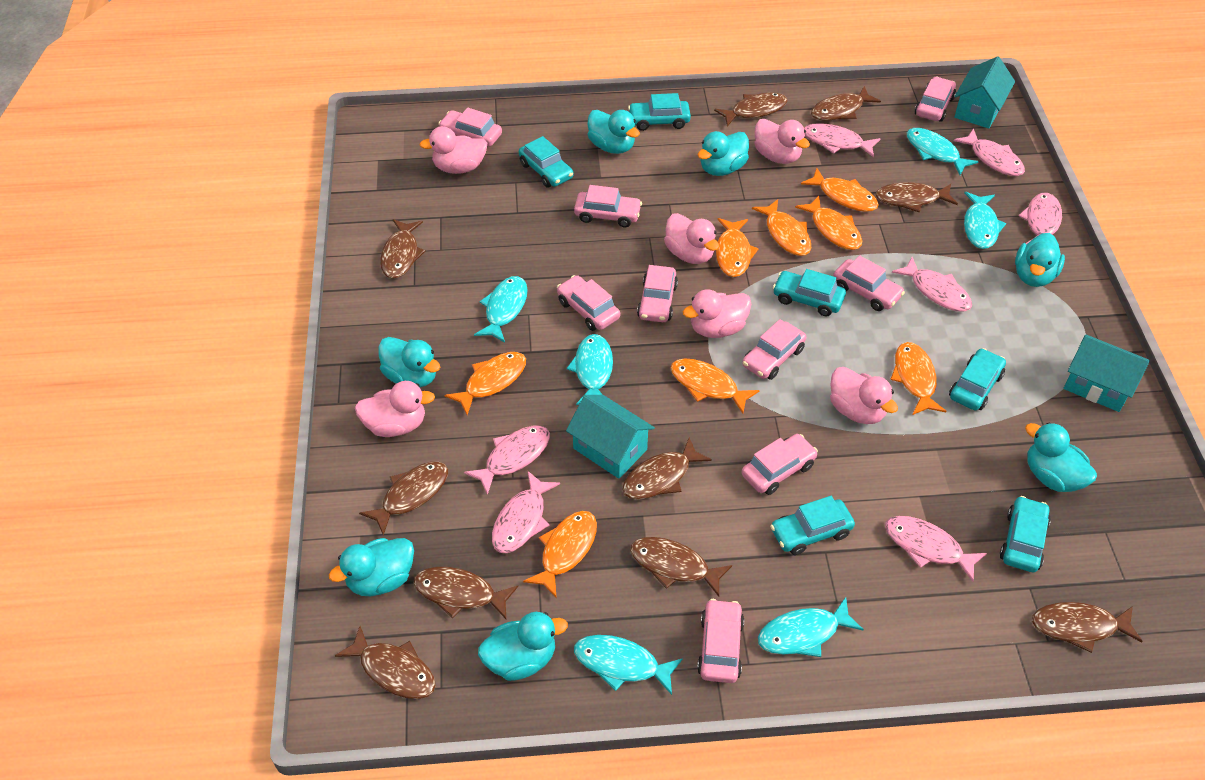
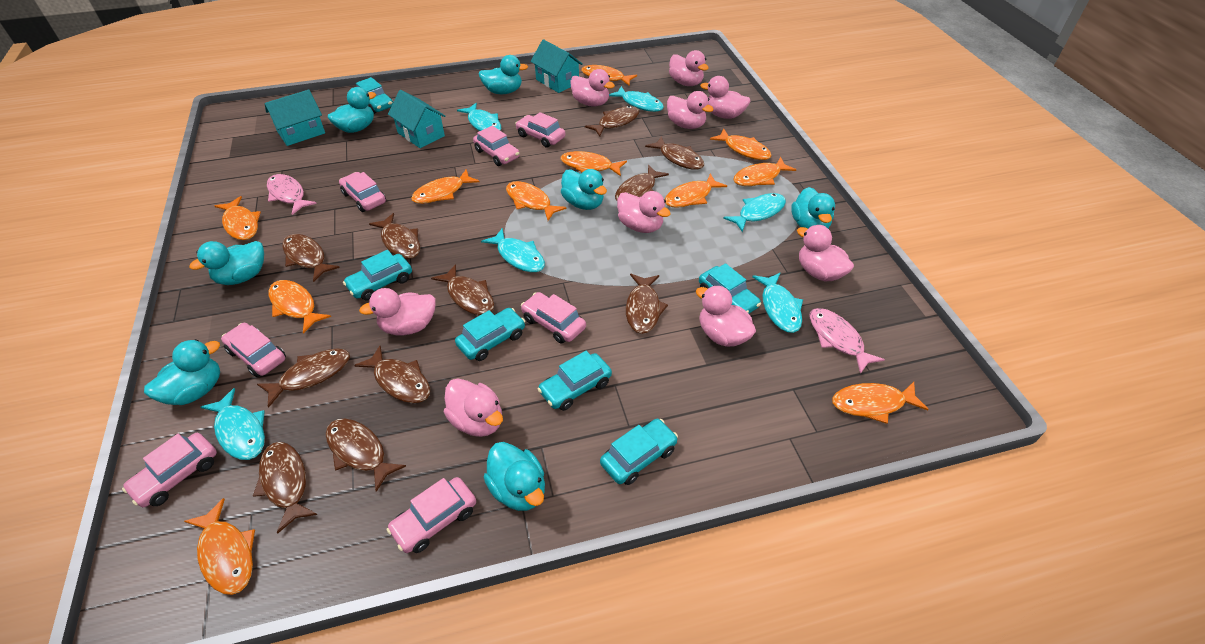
brown fish: 10 -> 11
orange fish: 8 -> 11
pink car: 9 -> 7
pink duck: 6 -> 9
pink fish: 7 -> 2

